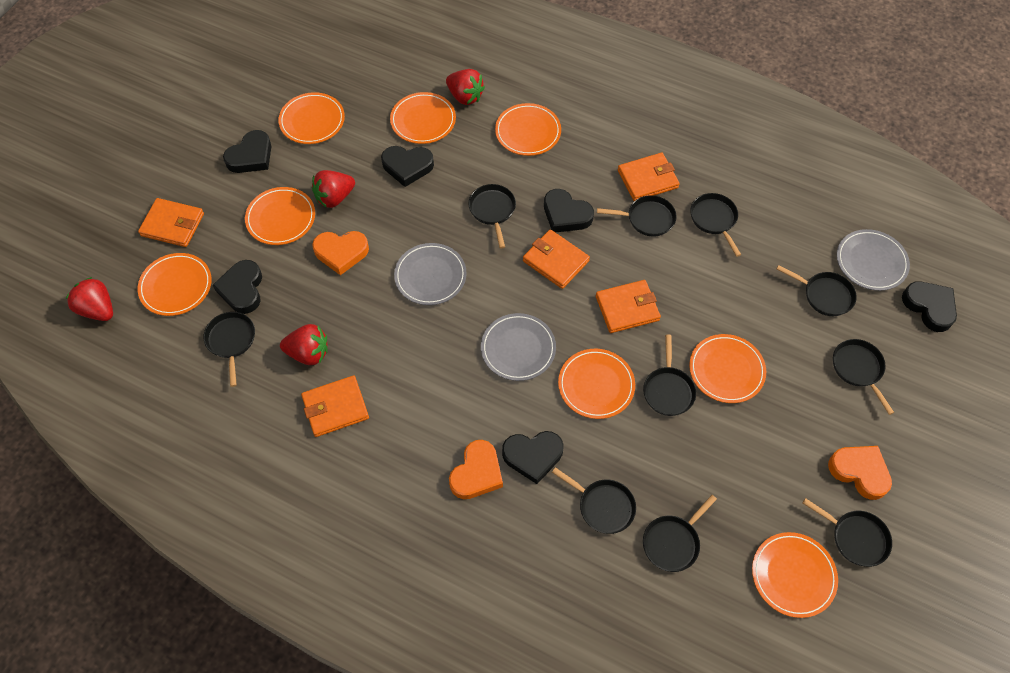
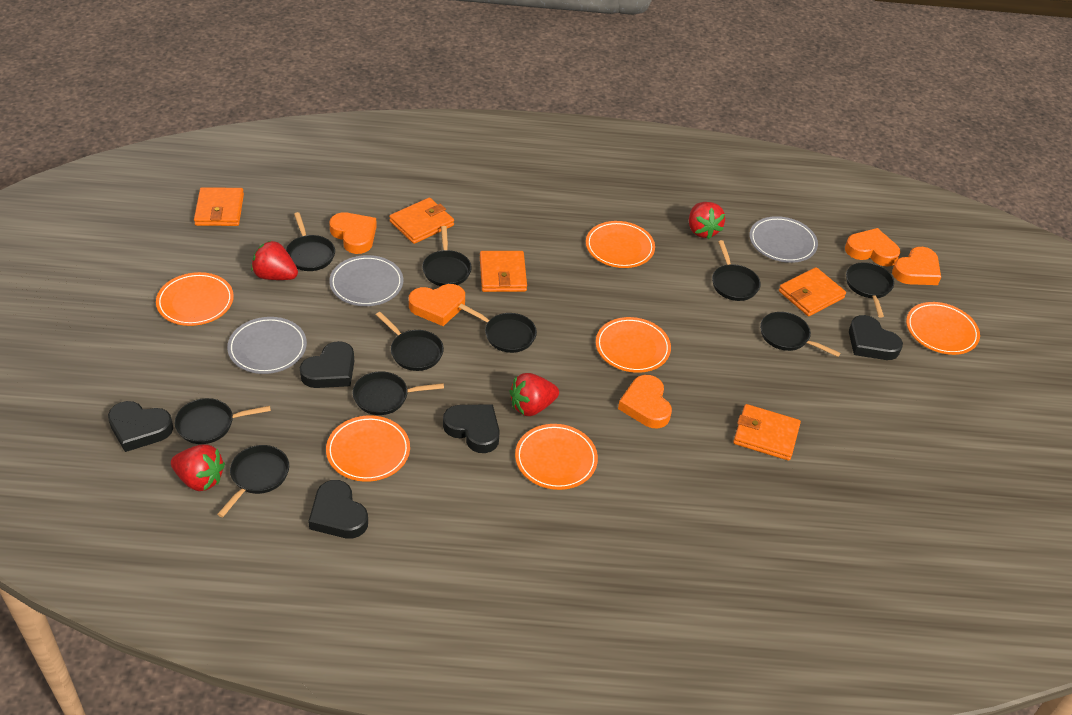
black heart: 6 -> 5
orange heart: 3 -> 5
orange plate: 8 -> 6

